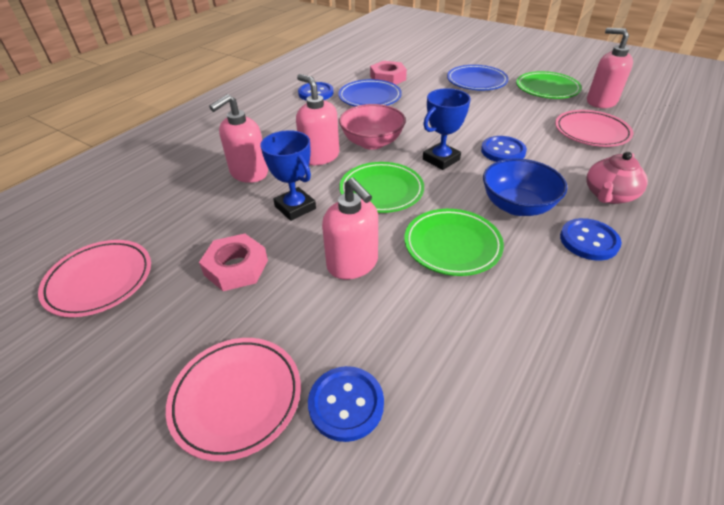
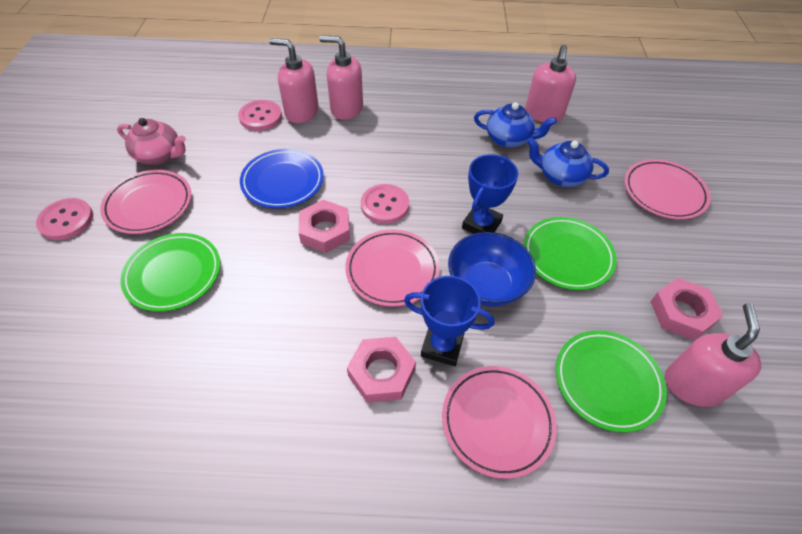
blue button: 4 -> 0
blue plate: 2 -> 1
blue teapot: 0 -> 2
pink bowl: 1 -> 0
pink button: 0 -> 3
pink nut: 2 -> 3
pink plate: 3 -> 4

